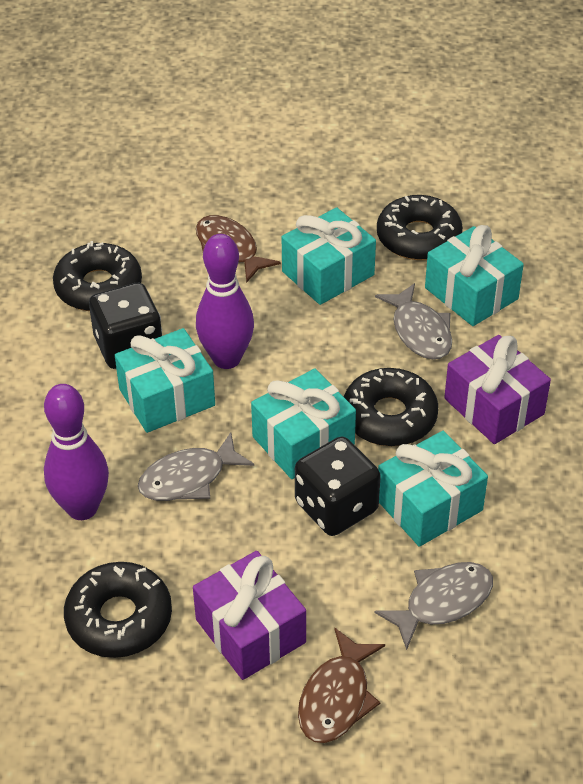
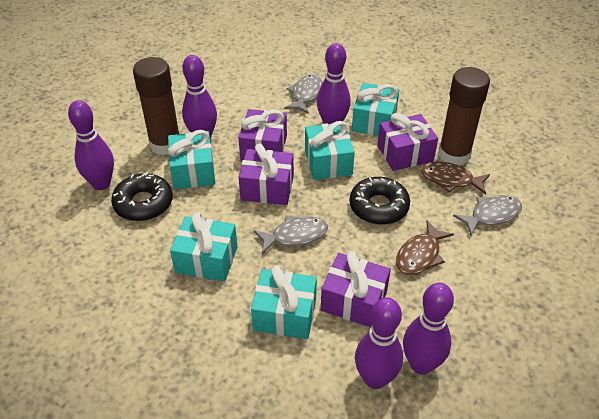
black dice: 2 -> 0
black donut: 4 -> 2
brown glue stick: 0 -> 2
purple bowling pin: 2 -> 5
purple gift: 2 -> 4

